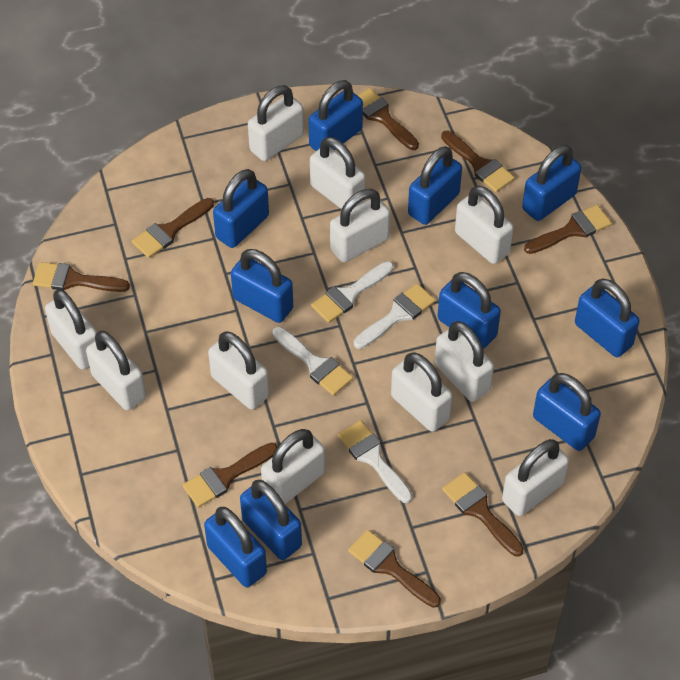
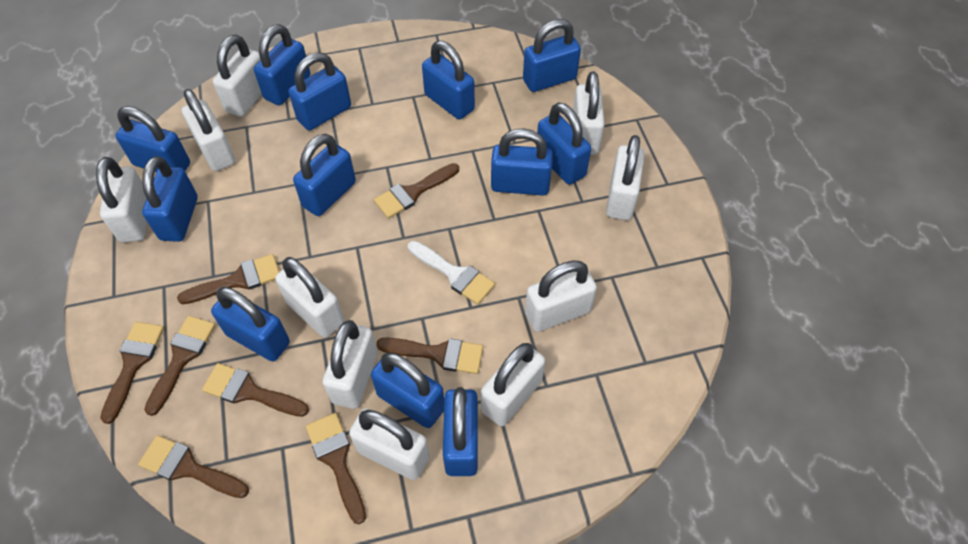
blue padlock: 10 -> 12
white brush: 4 -> 1
white padlock: 11 -> 10

